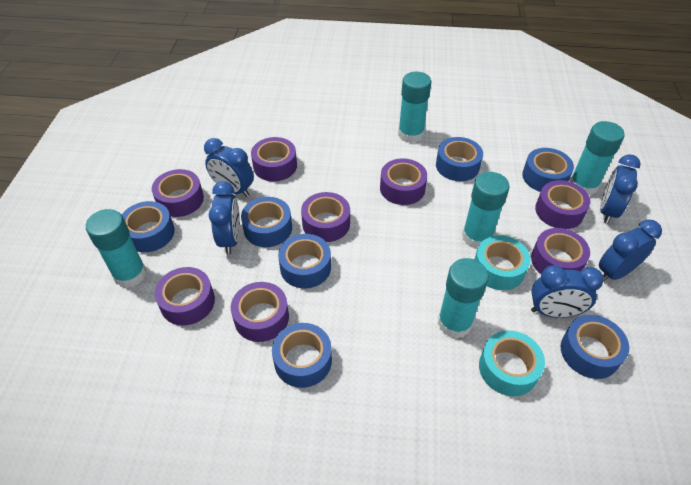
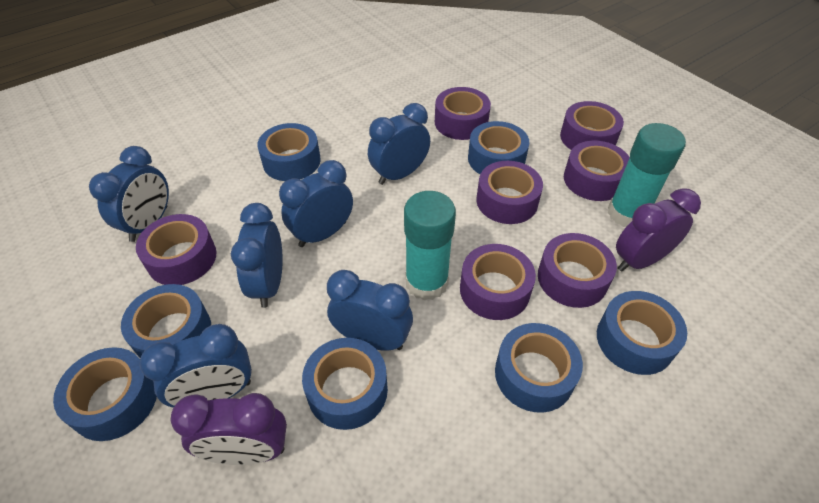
blue clock: 5 -> 6
purple clock: 0 -> 2
purple tape: 8 -> 7
turquoise glue stick: 5 -> 2
turquoise tape: 2 -> 0

